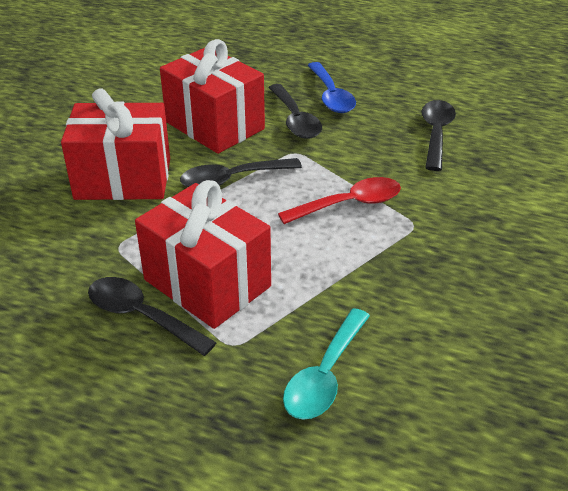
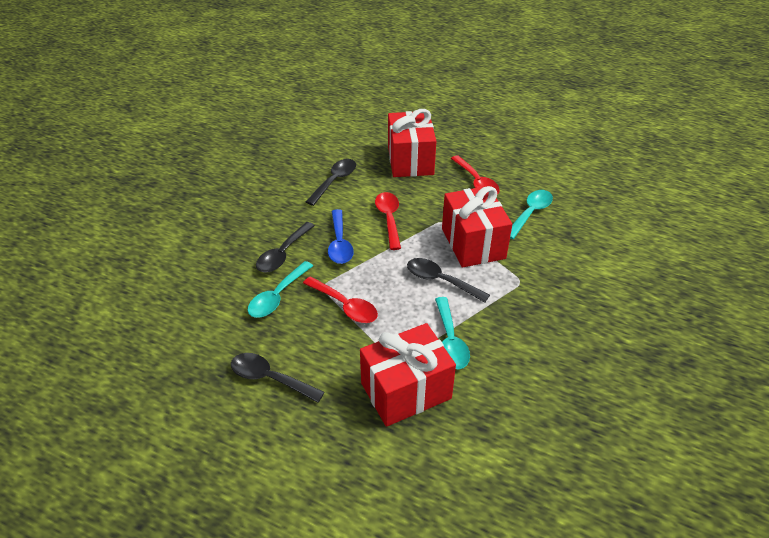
red spoon: 1 -> 3
turquoise spoon: 1 -> 3

